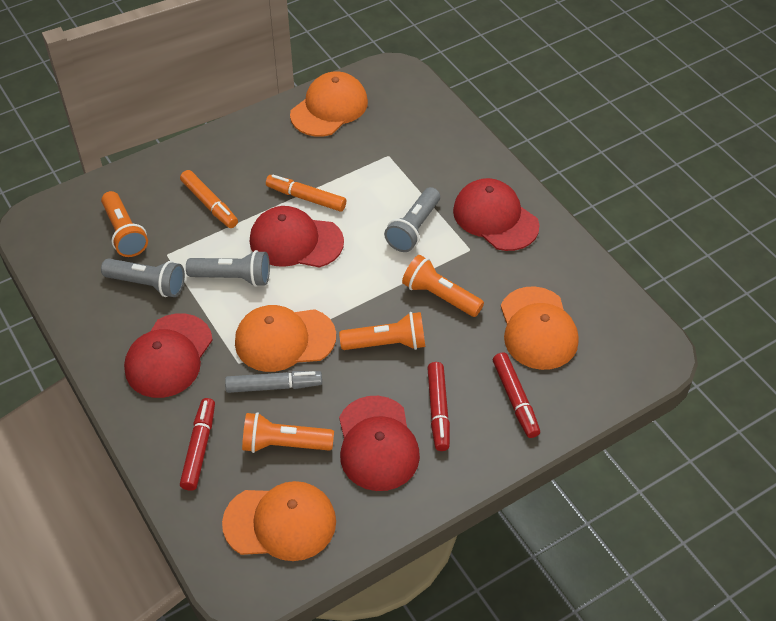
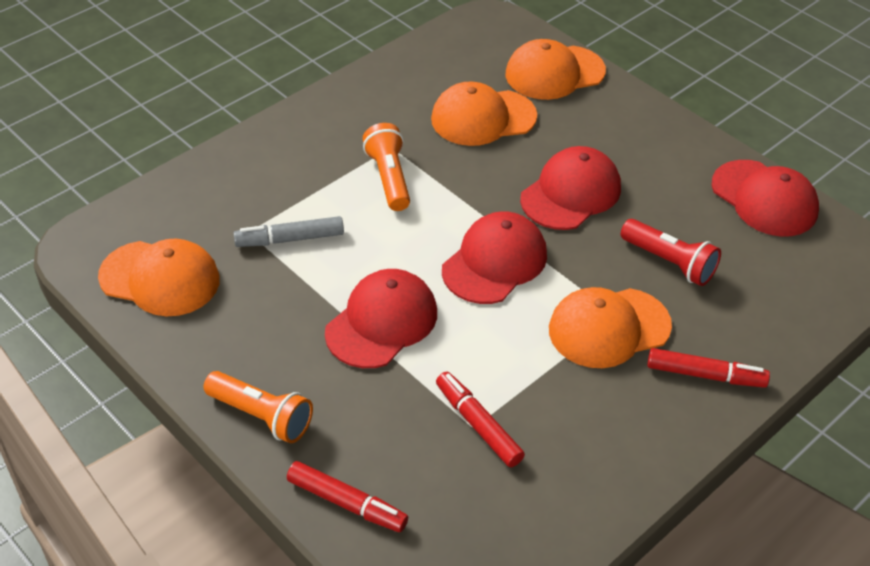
grey flashlight: 3 -> 0
orange flashlight: 4 -> 2
orange marker: 2 -> 0
red flashlight: 0 -> 1

